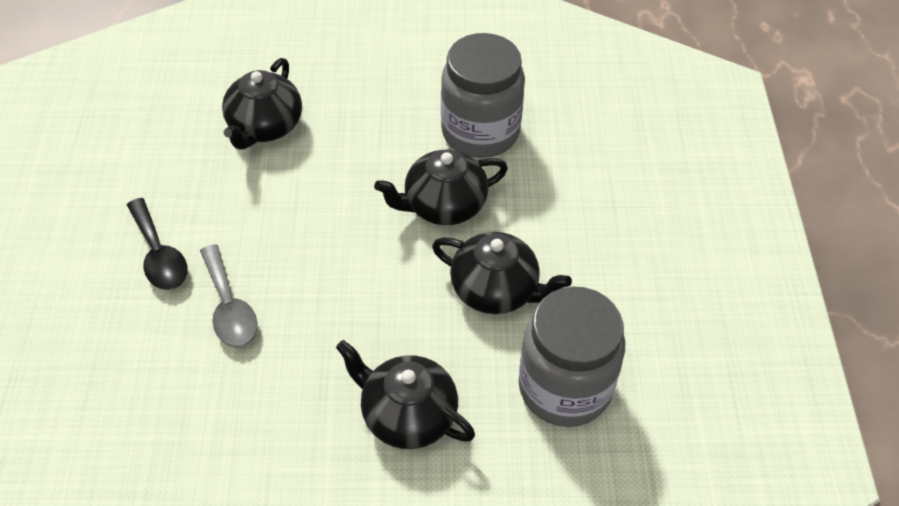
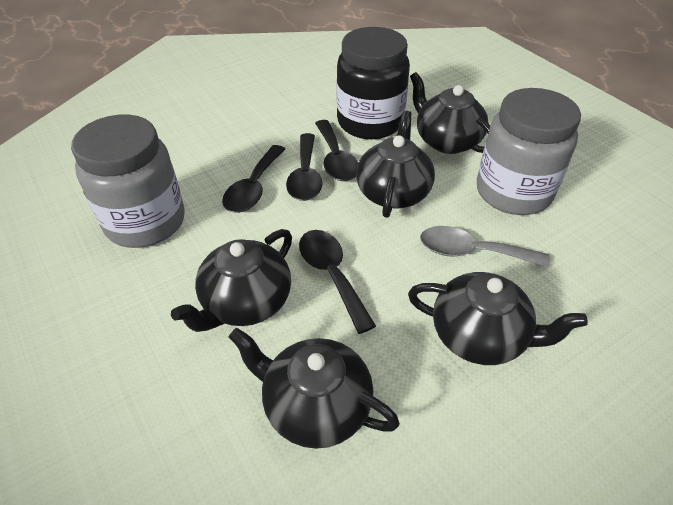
black jar: 0 -> 1
black spoon: 1 -> 4
black teapot: 4 -> 5

